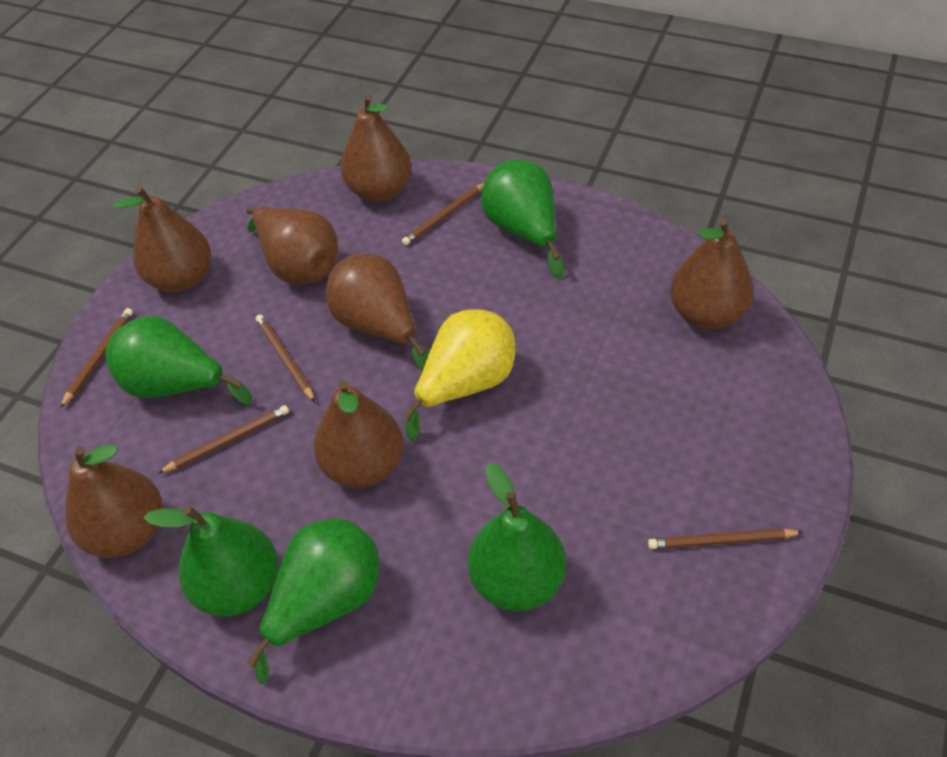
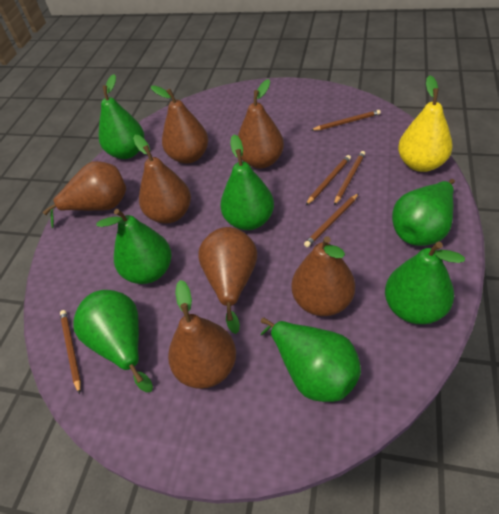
green pear: 5 -> 7

